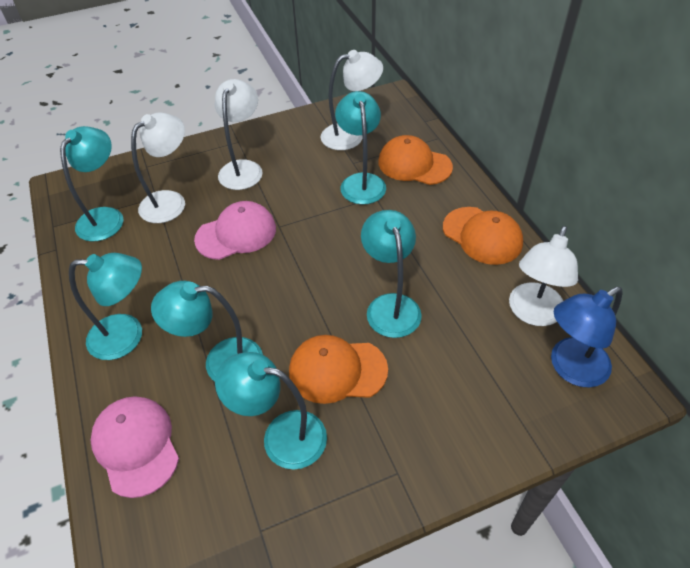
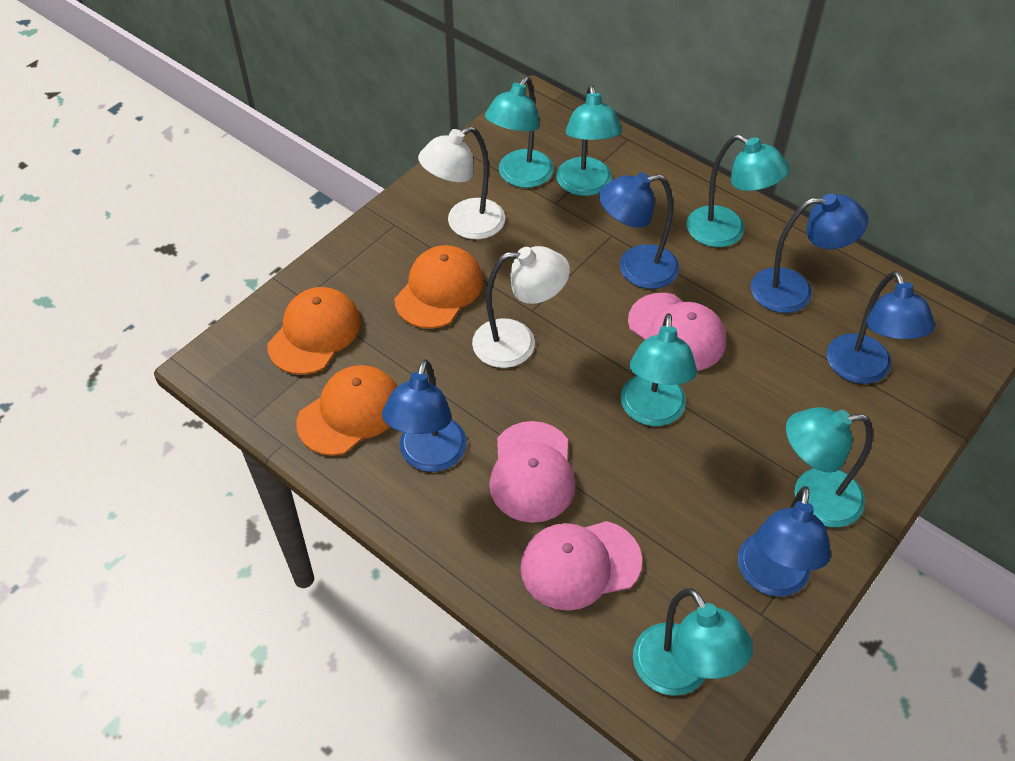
blue lamp: 1 -> 5
pink cap: 2 -> 3
white lamp: 4 -> 2

